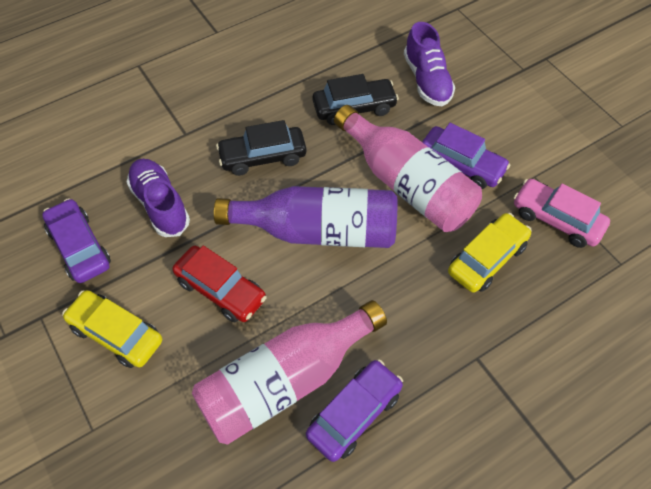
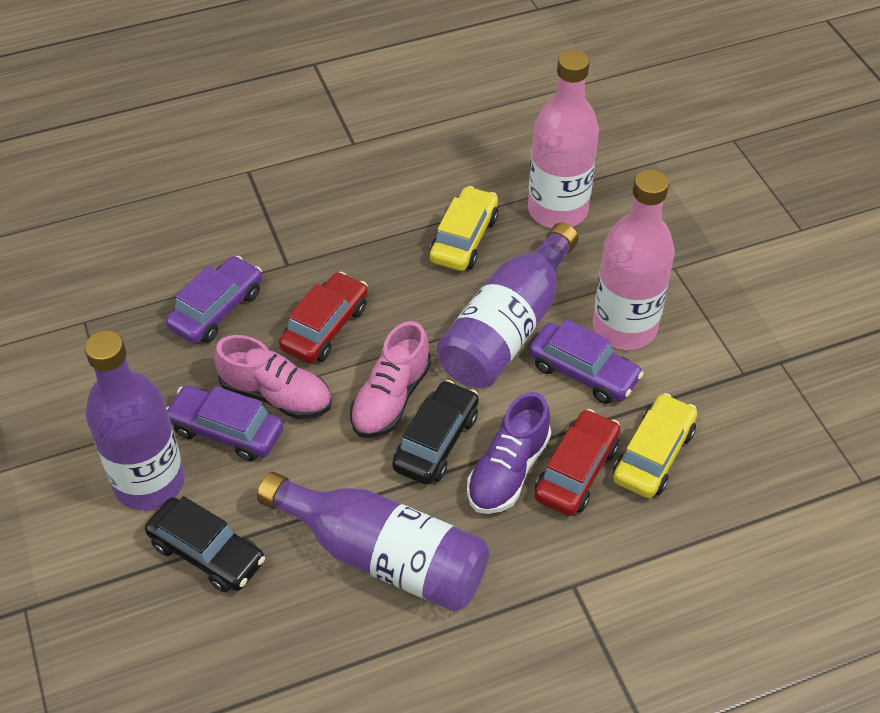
pink car: 1 -> 0
pink shoe: 0 -> 2
purple bottle: 1 -> 3
purple shoe: 2 -> 1
red car: 1 -> 2

